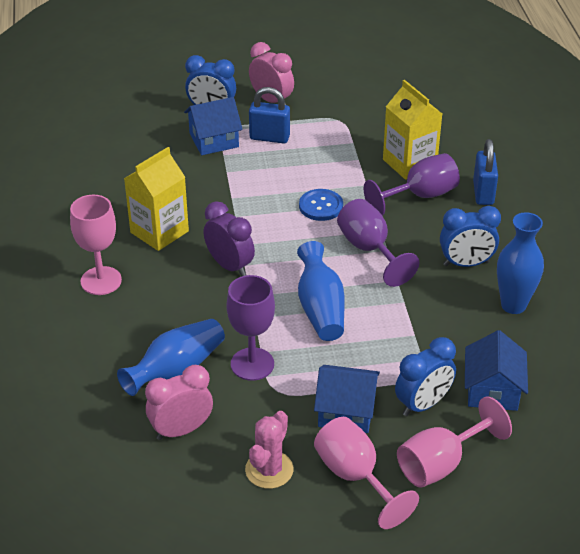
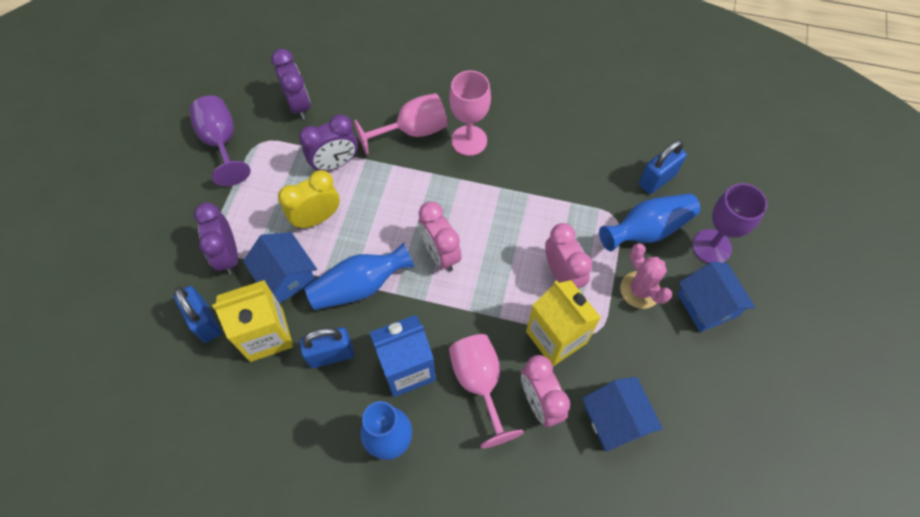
blue button: 1 -> 0
blue carton: 0 -> 1
blue clock: 3 -> 0
blue padlock: 2 -> 3
pink clock: 2 -> 3
purple clock: 1 -> 3
purple goblet: 3 -> 2
yellow clock: 0 -> 1

